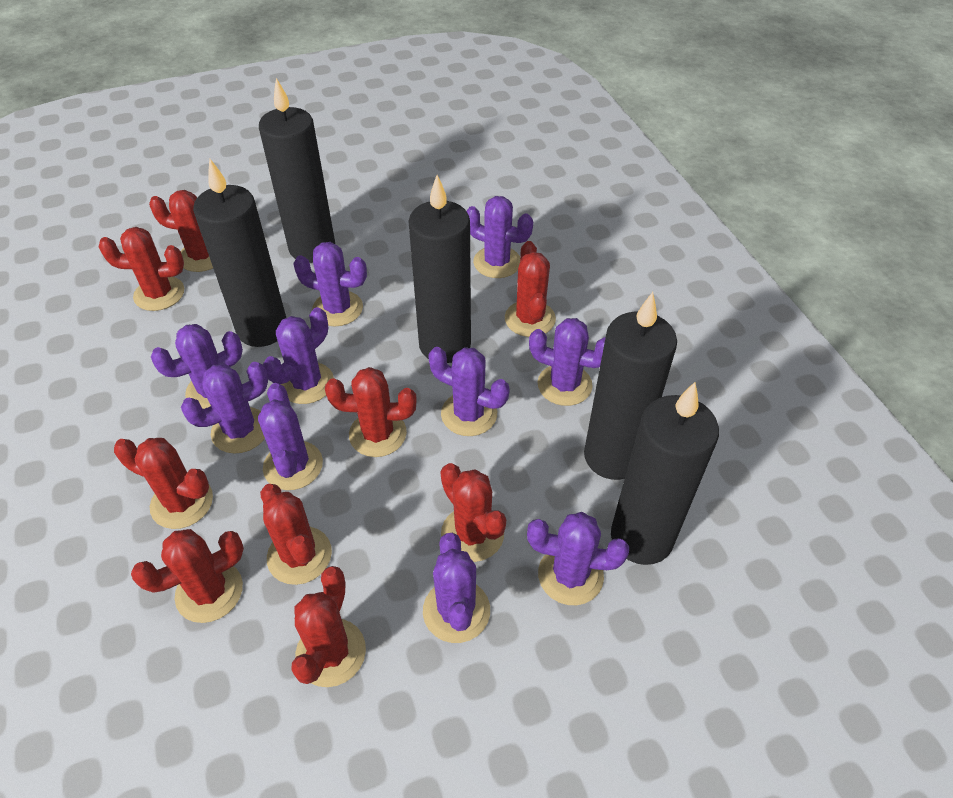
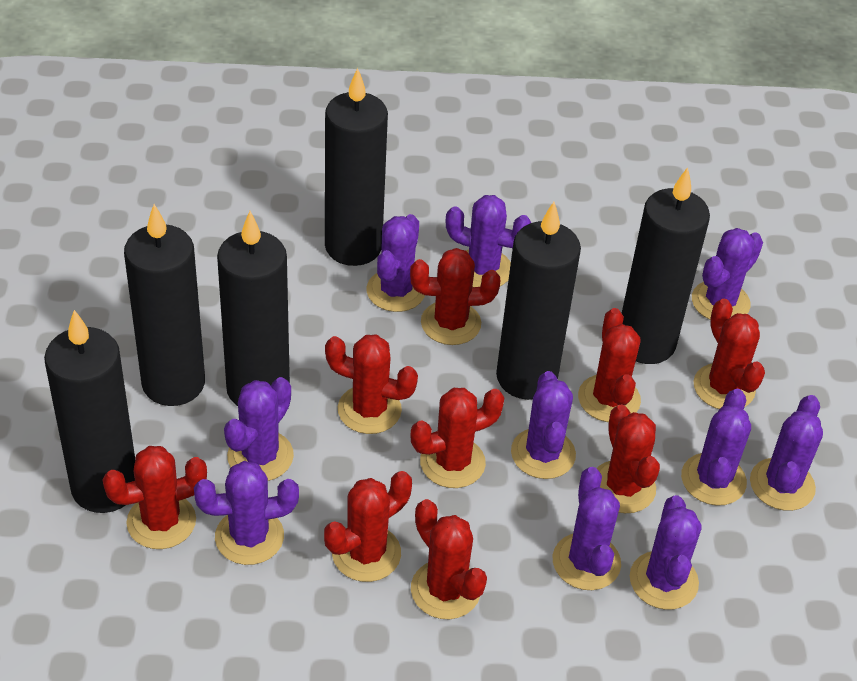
black candle: 5 -> 6

